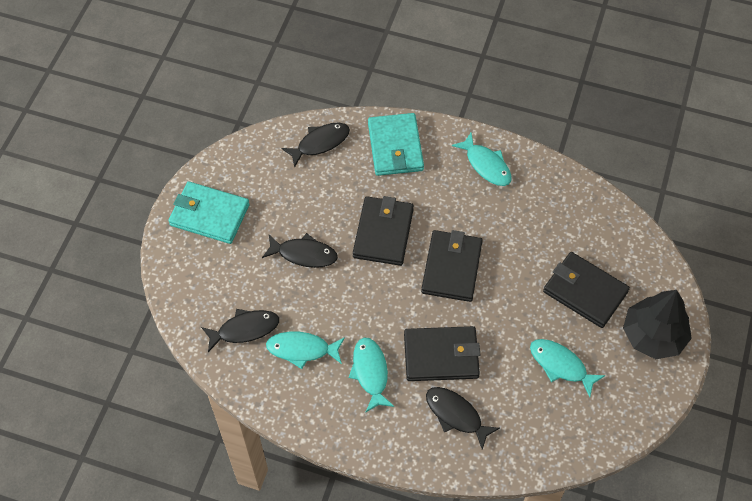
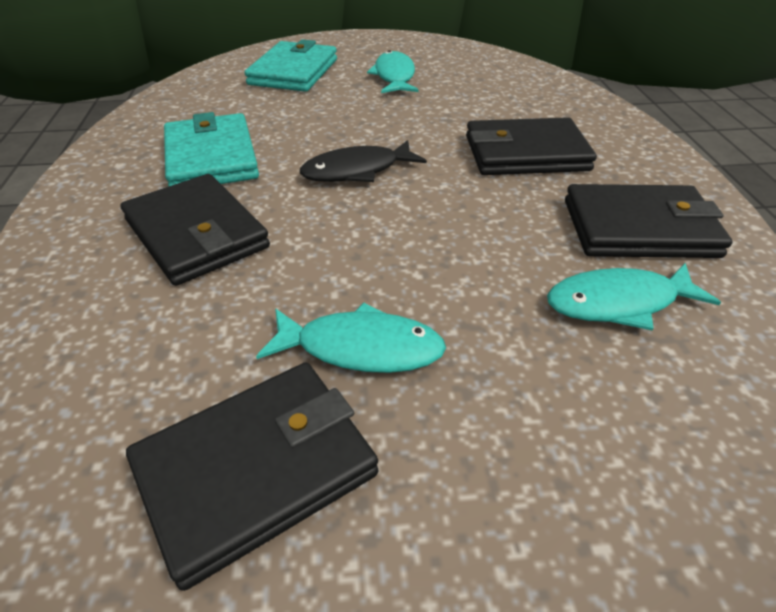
black fish: 4 -> 1
black tree: 1 -> 0
turquoise fish: 4 -> 3

